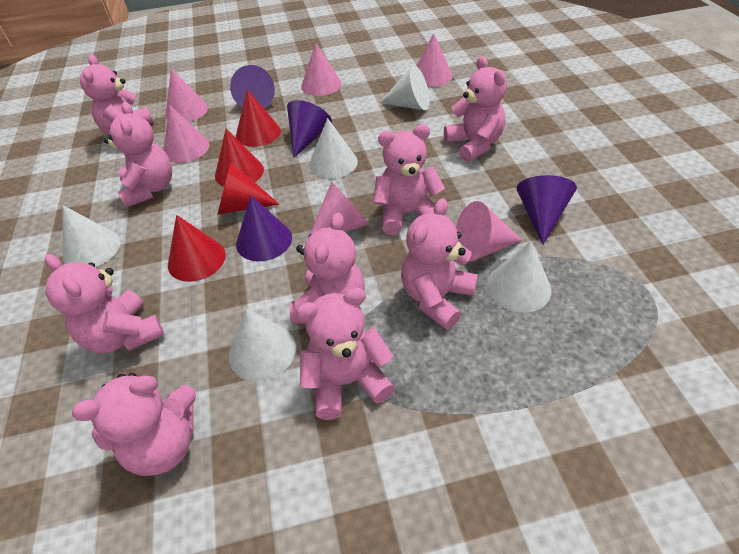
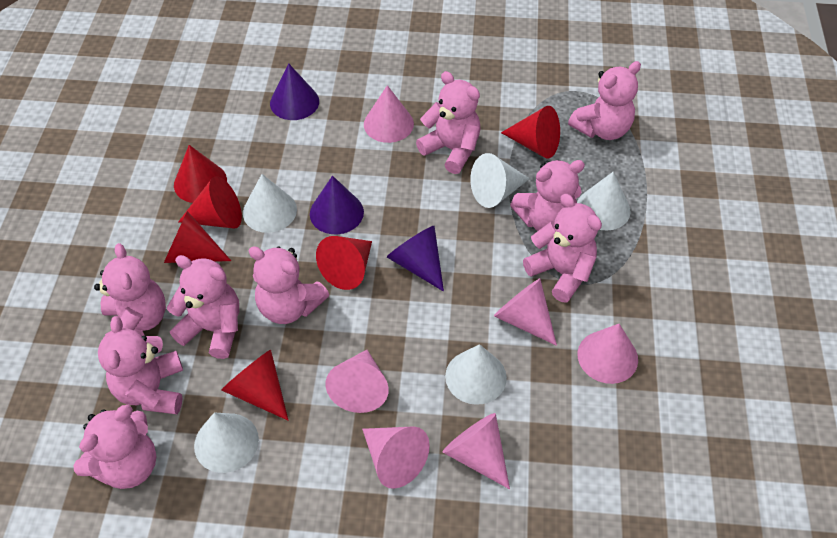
purple cone: 4 -> 3
red cone: 4 -> 6

